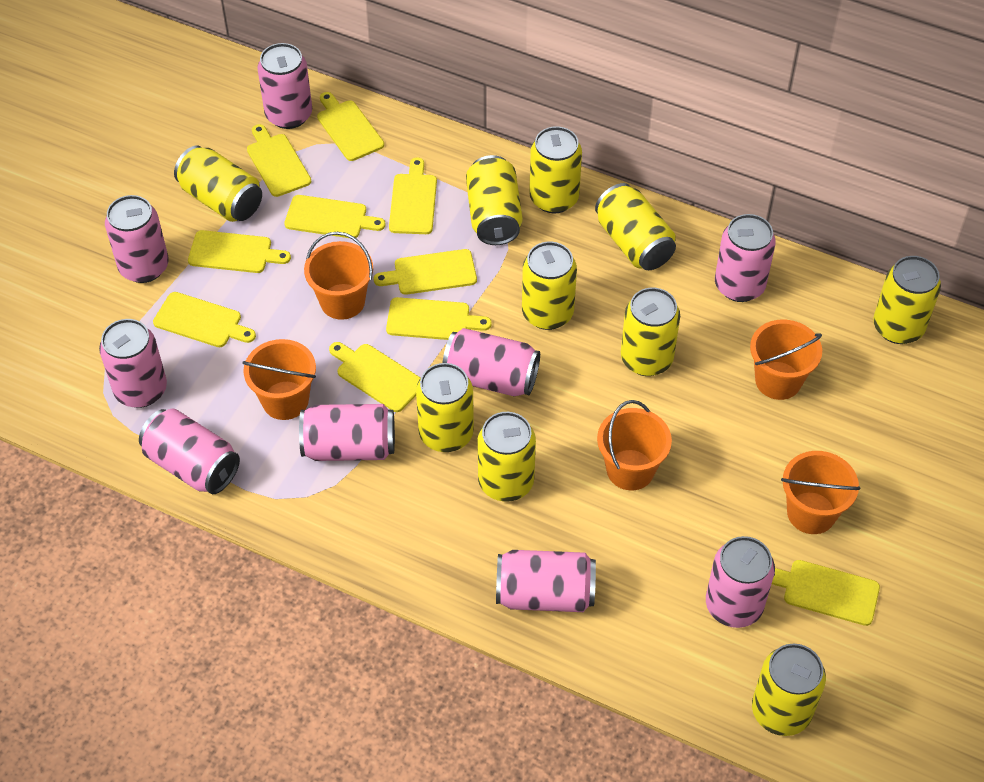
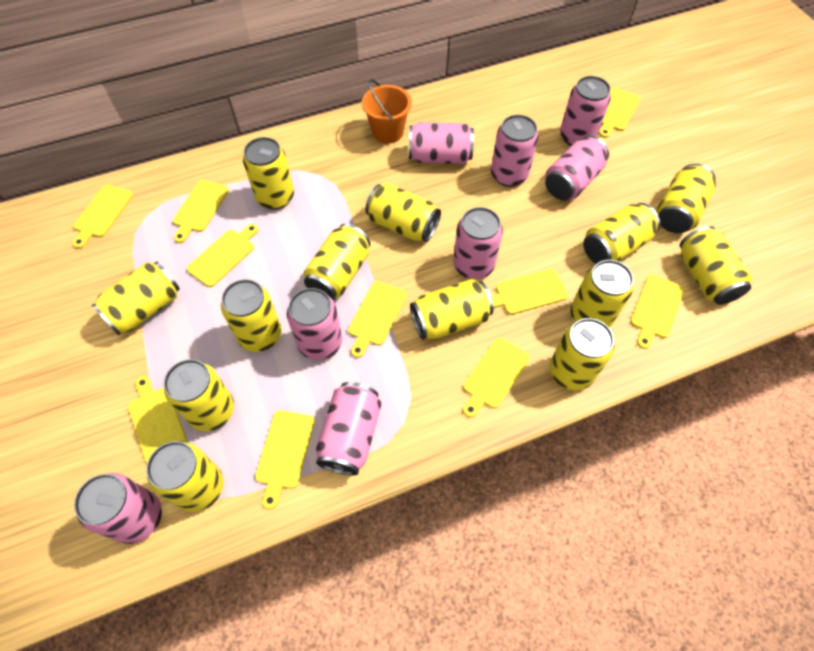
orange bucket: 5 -> 1
pink can: 9 -> 8
yellow can: 10 -> 13

